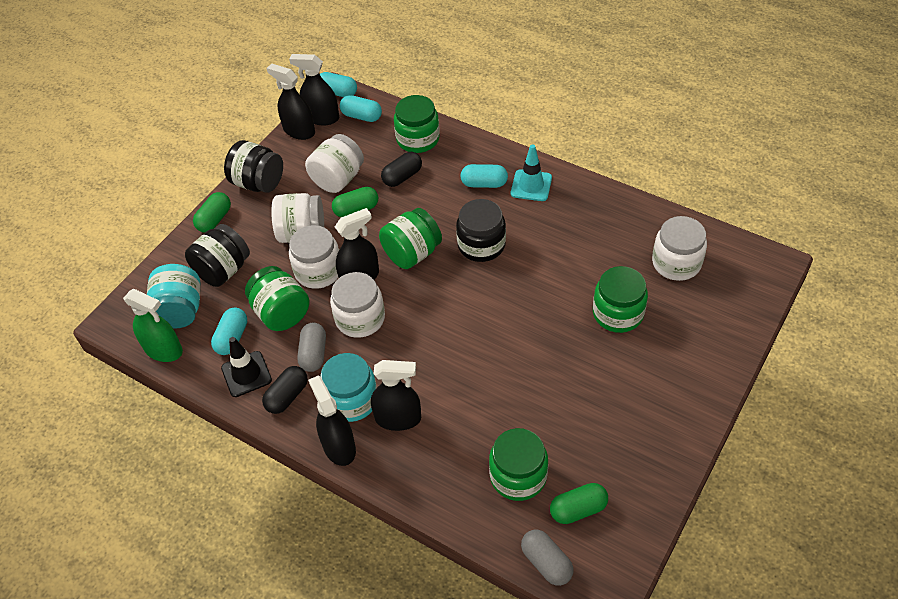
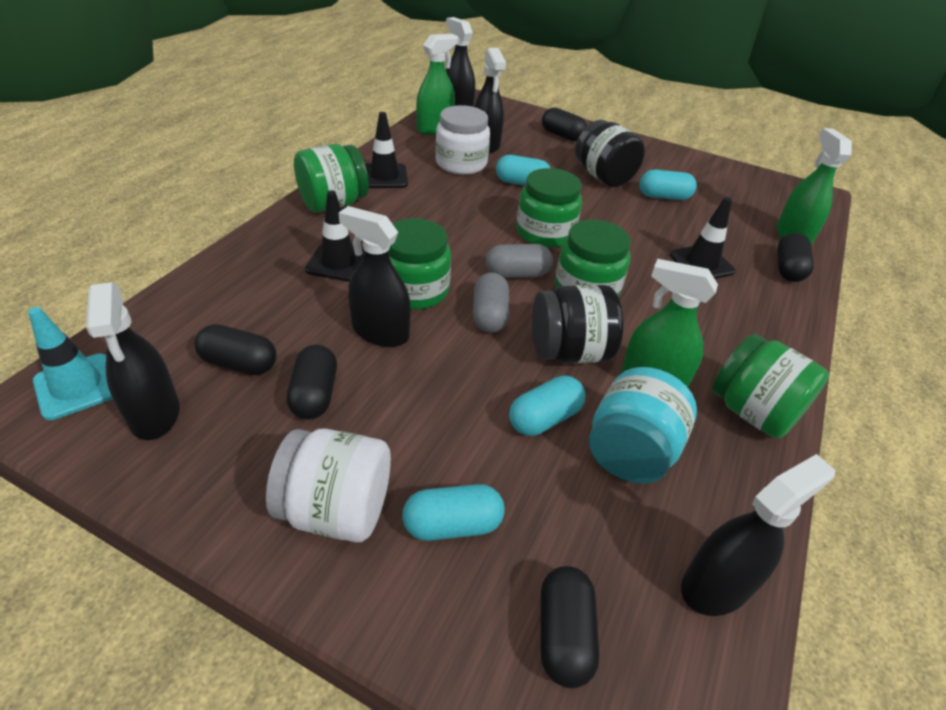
black capsule: 2 -> 5
black jar: 3 -> 2
black traffic cone: 1 -> 3
green capsule: 3 -> 0
green spray bottle: 1 -> 3
turquoise jar: 2 -> 1
white jar: 5 -> 2

